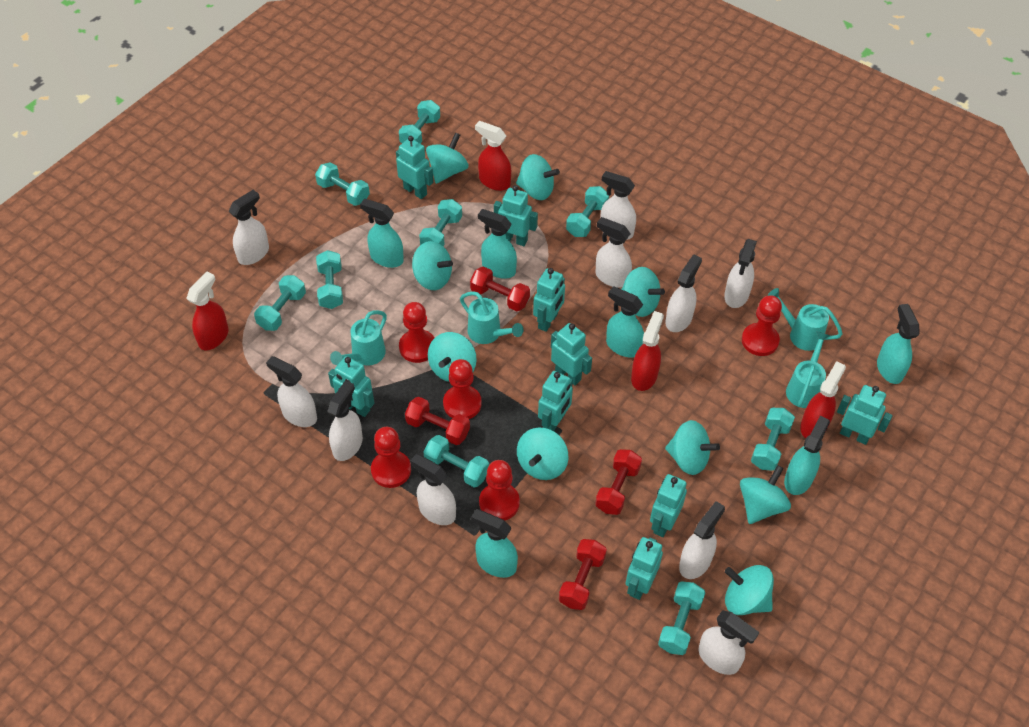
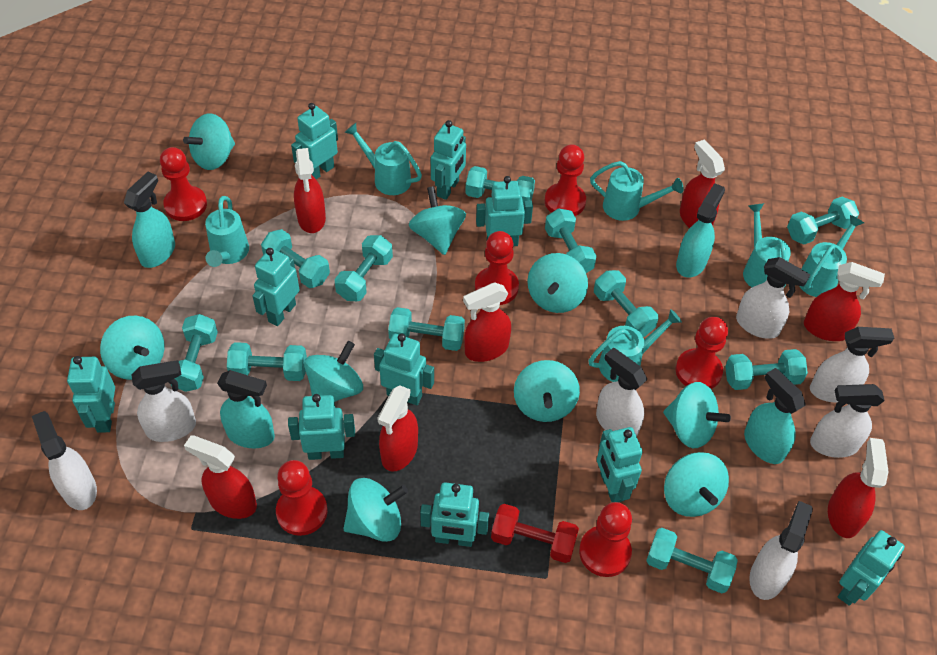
red dumbbell: 4 -> 1
red pawn: 5 -> 6
red spray bottle: 4 -> 7
turquoise dumbbell: 9 -> 11
turquoise robot: 9 -> 10
turquoise spray bottle: 6 -> 4
turquoise watering can: 4 -> 6
white spray bottle: 10 -> 7

